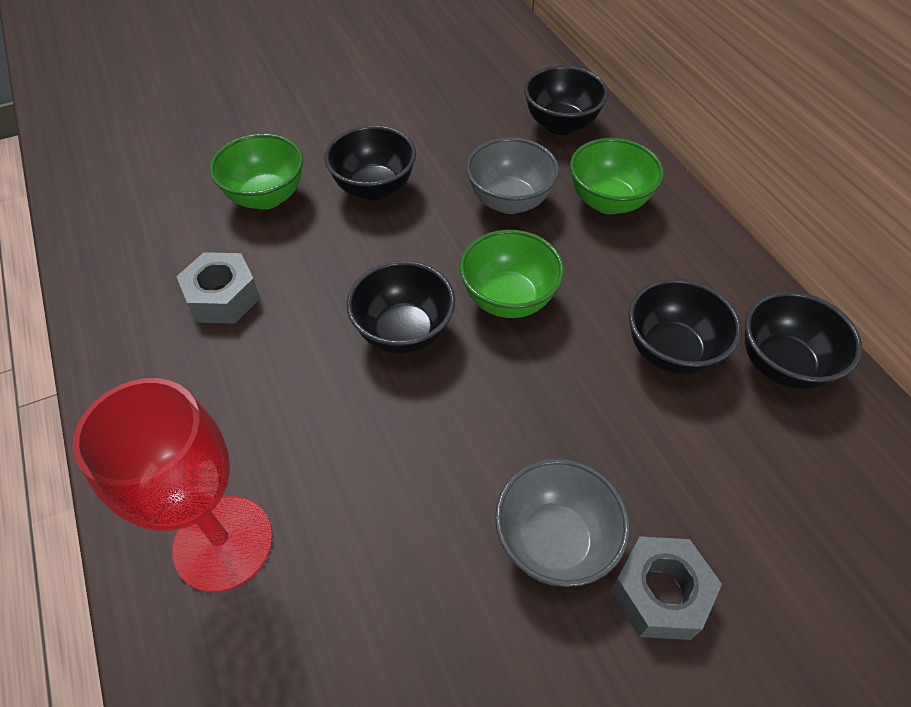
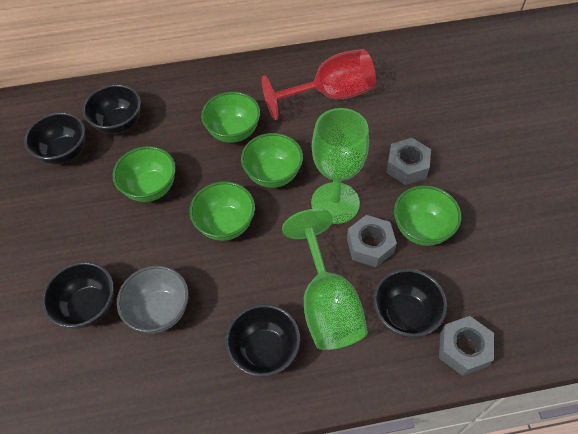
green bowl: 3 -> 5
green goblet: 0 -> 2
grey bowl: 2 -> 1
grey nut: 2 -> 3

